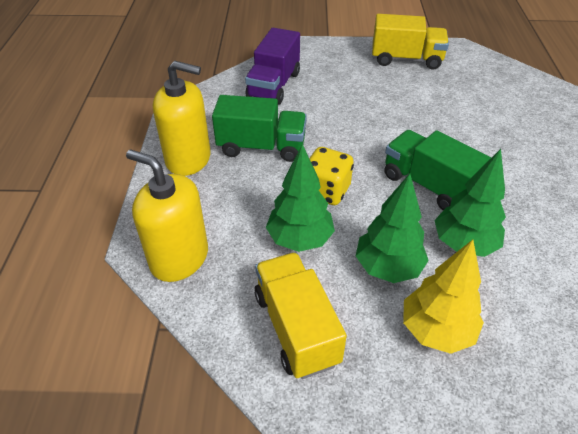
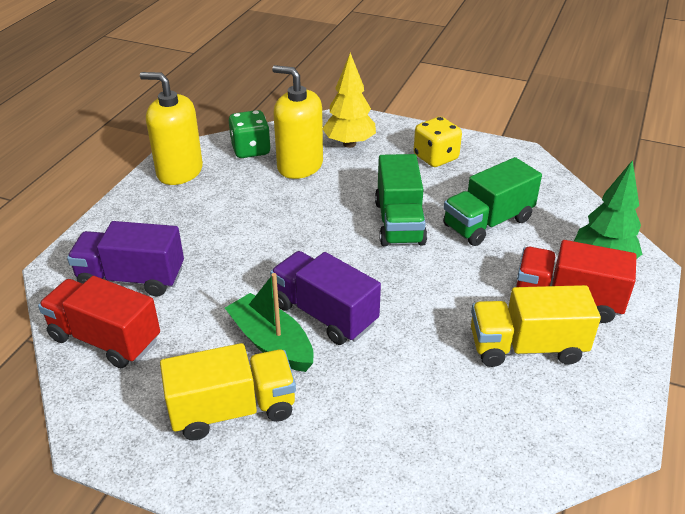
green boat: 0 -> 1
green dice: 0 -> 1
green tree: 3 -> 1
purple truck: 1 -> 2
red truck: 0 -> 2

